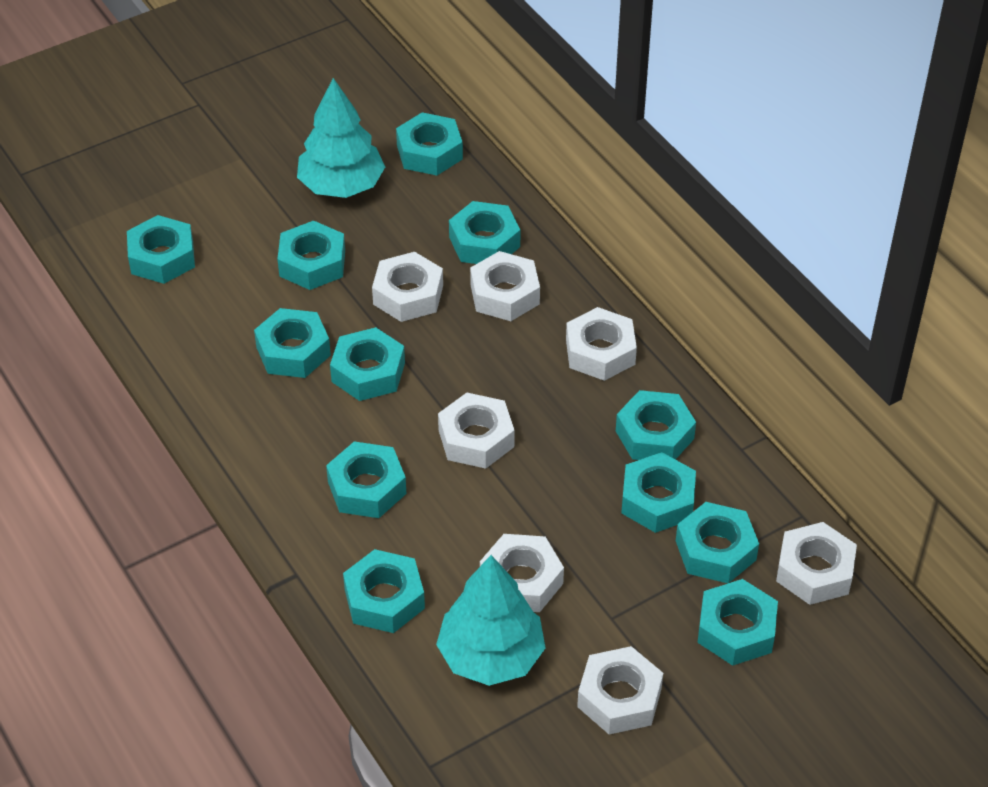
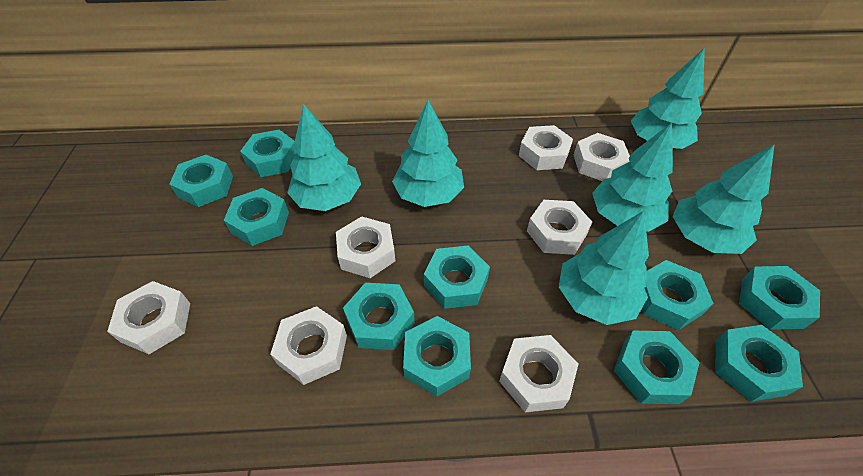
turquoise nut: 12 -> 10
turquoise tree: 2 -> 6

